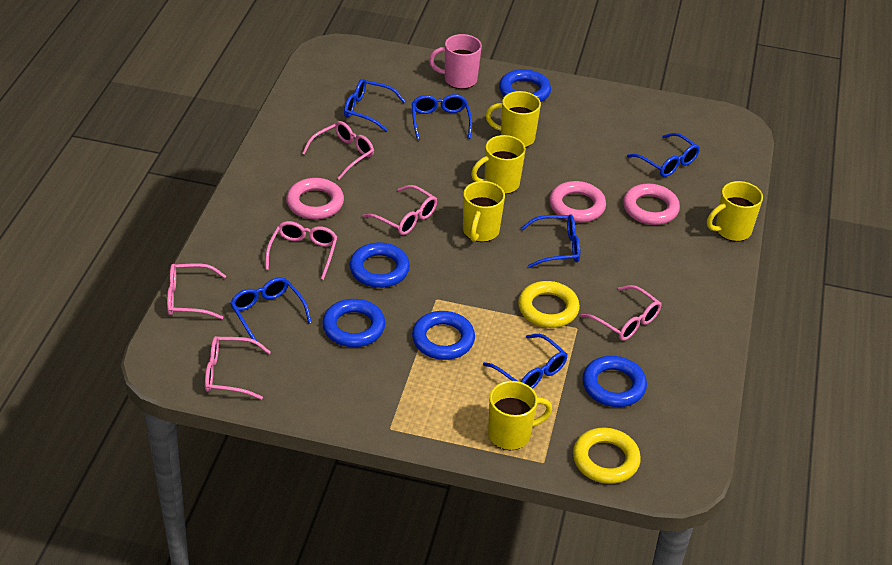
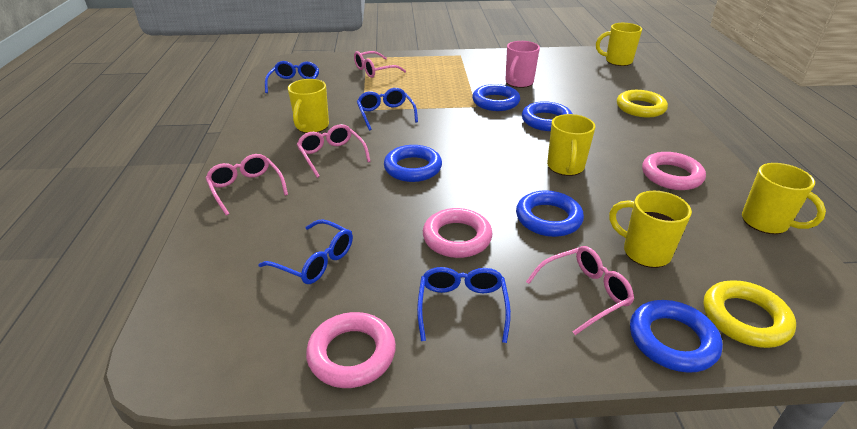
blue glasses: 6 -> 4
pink glasses: 6 -> 4

